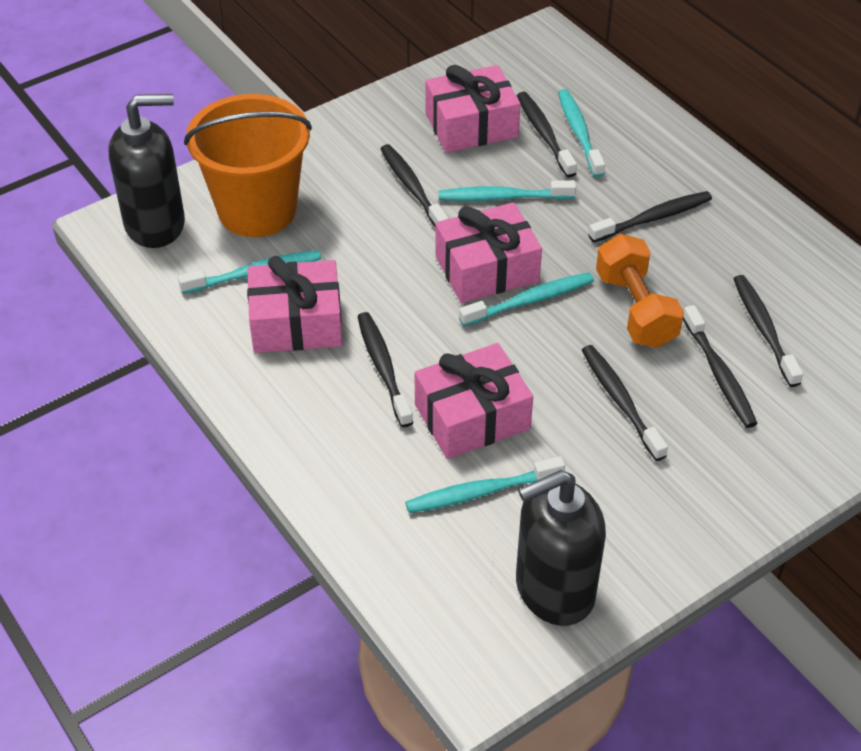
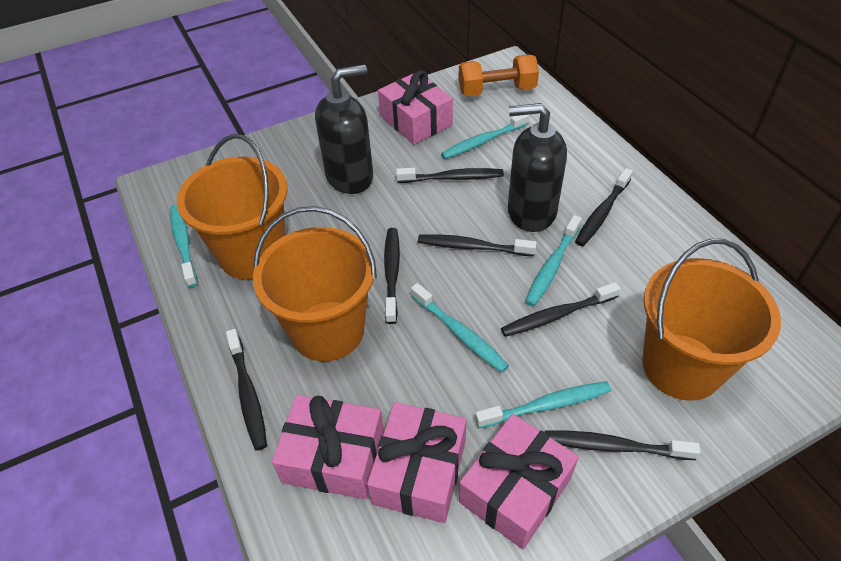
orange bucket: 1 -> 3

